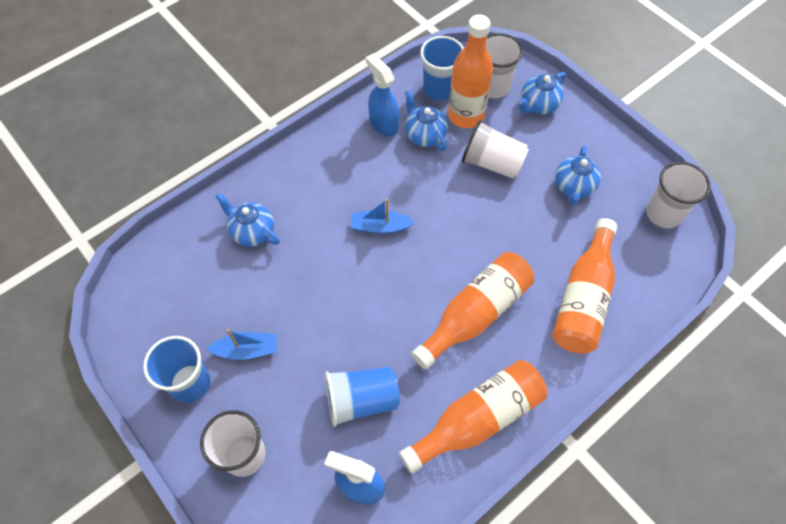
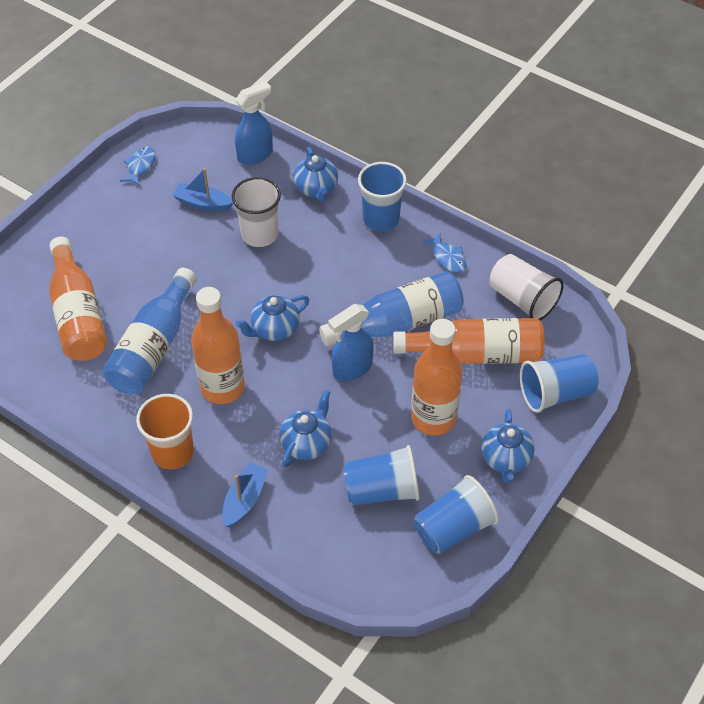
blue bottle: 0 -> 2
blue cup: 3 -> 4
blue fish: 0 -> 2
orange cup: 0 -> 1
white cup: 4 -> 2

